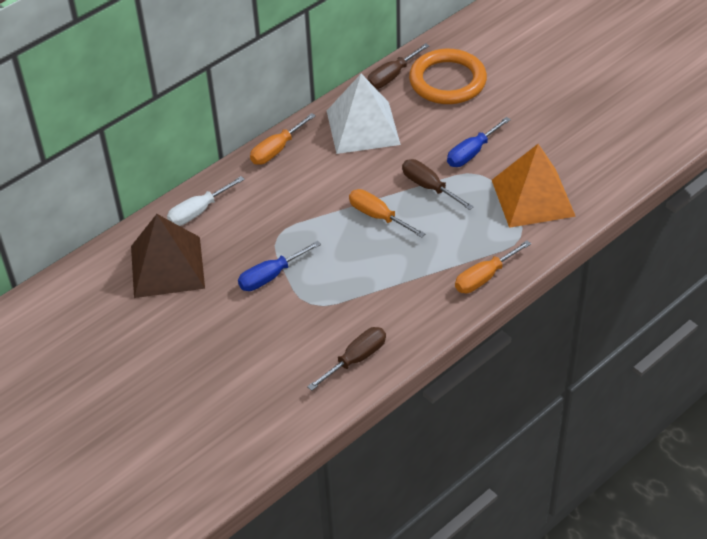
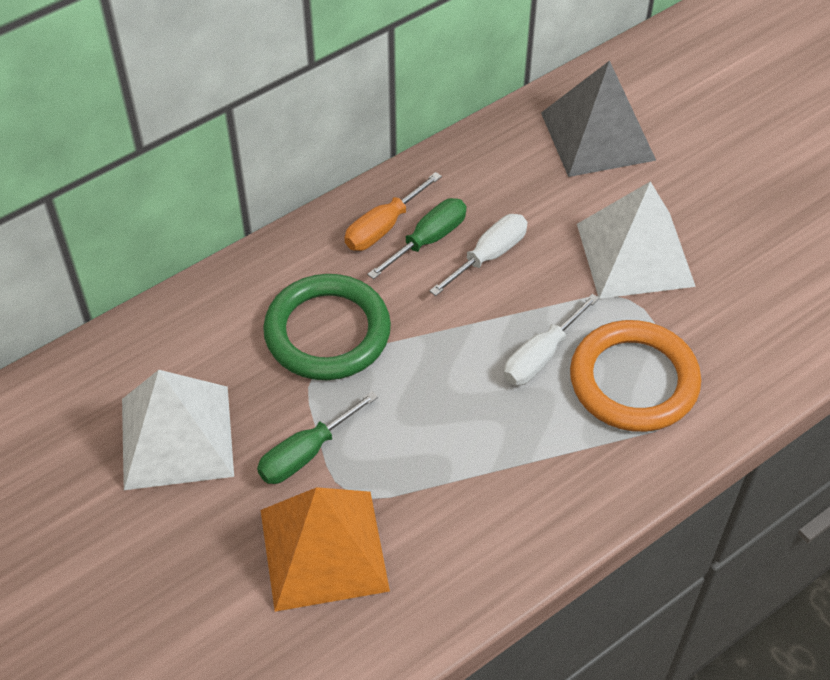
blue screwdriver: 2 -> 0
brown pyramid: 1 -> 0
brown screwdriver: 3 -> 0
green ring: 0 -> 1
green screwdriver: 0 -> 2
grey pyramid: 0 -> 1
orange screwdriver: 3 -> 1
white pyramid: 1 -> 2
white screwdriver: 1 -> 2

